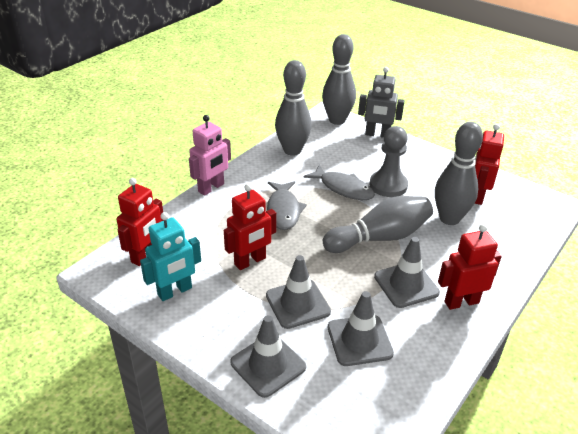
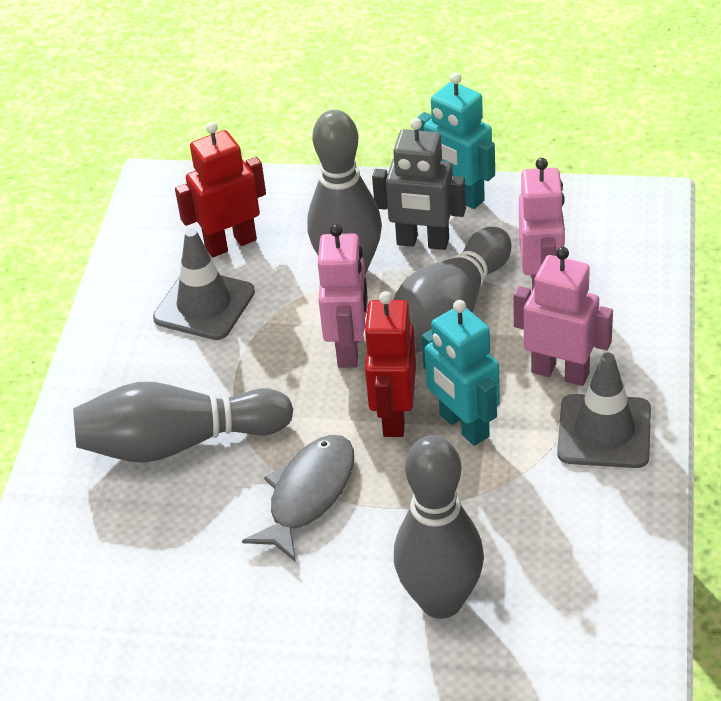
grey fish: 2 -> 1
grey pawn: 1 -> 0
grey traffic cone: 4 -> 2
pink robot: 1 -> 3
red robot: 4 -> 2
turquoise robot: 1 -> 2

